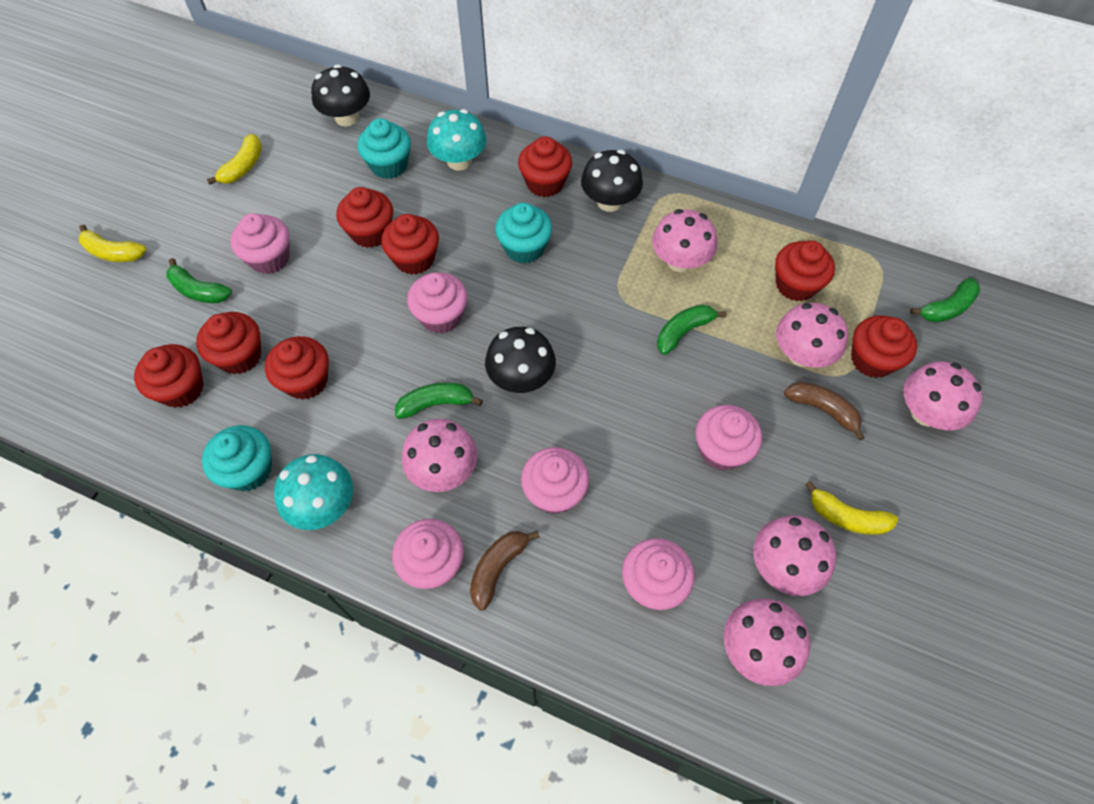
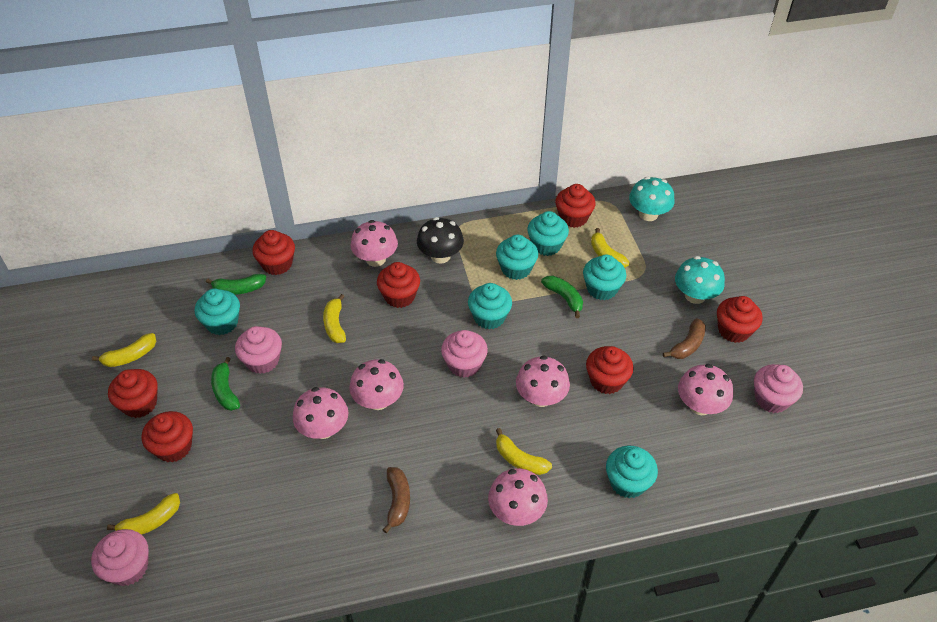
black mushroom: 3 -> 1
green banana: 4 -> 3
pink cupcake: 6 -> 4
red cupcake: 8 -> 7
turquoise cupcake: 3 -> 6
yellow banana: 3 -> 5

